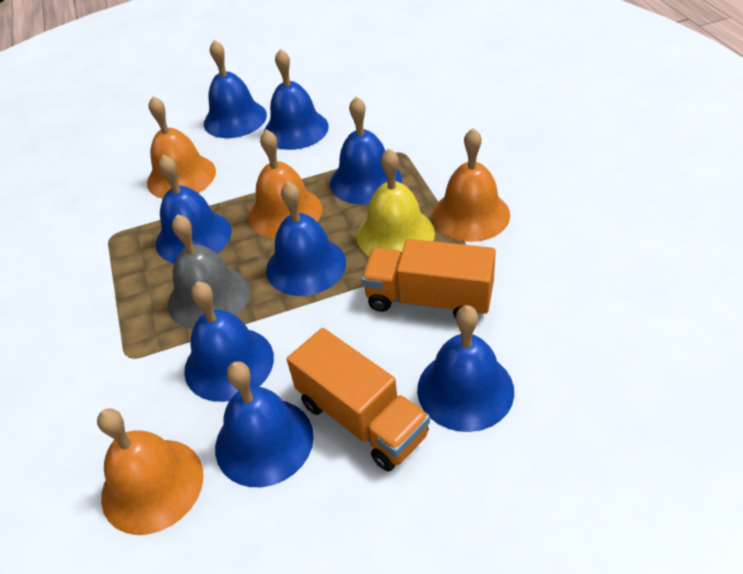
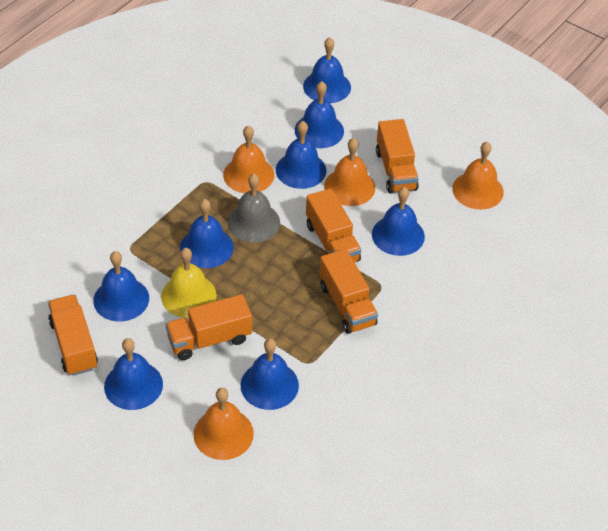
orange truck: 2 -> 5

